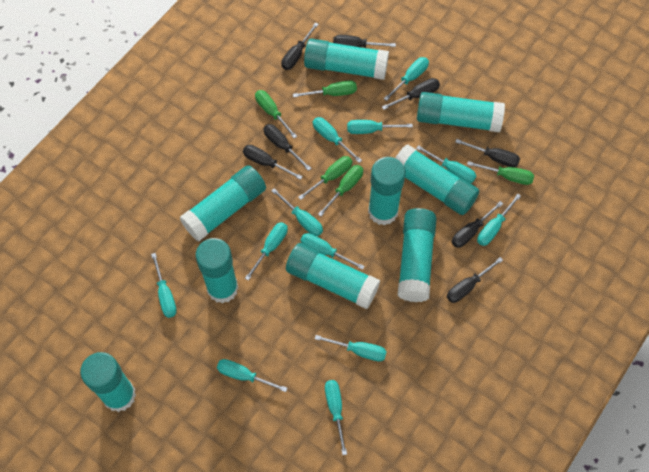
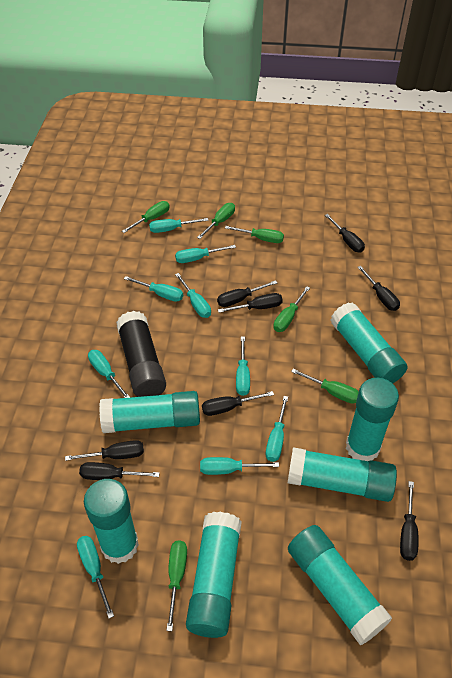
black glue stick: 0 -> 1
green screwdriver: 5 -> 6
turquoise glue stick: 9 -> 7
turquoise screwdriver: 12 -> 9

